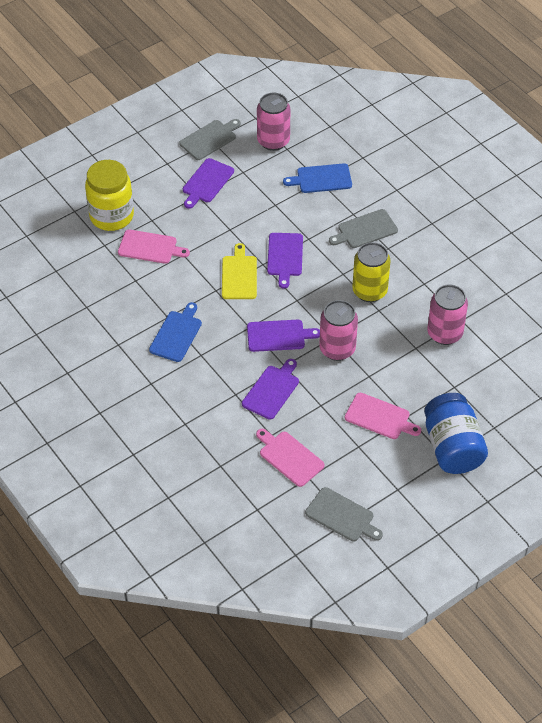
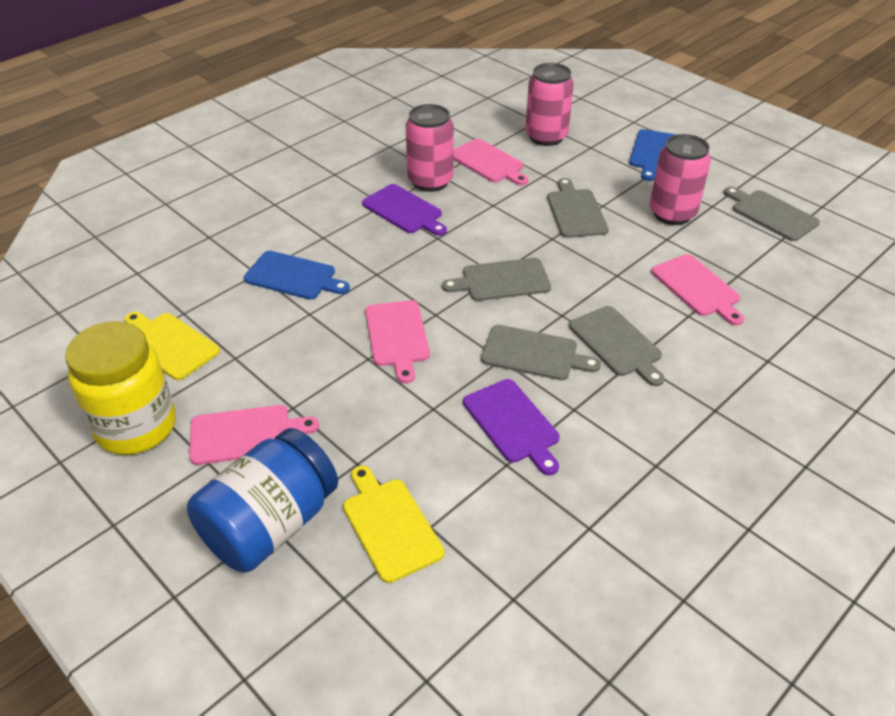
grey cutting board: 3 -> 5
pink cutting board: 3 -> 4
purple cutting board: 4 -> 2
yellow can: 1 -> 0
yellow cutting board: 1 -> 2

